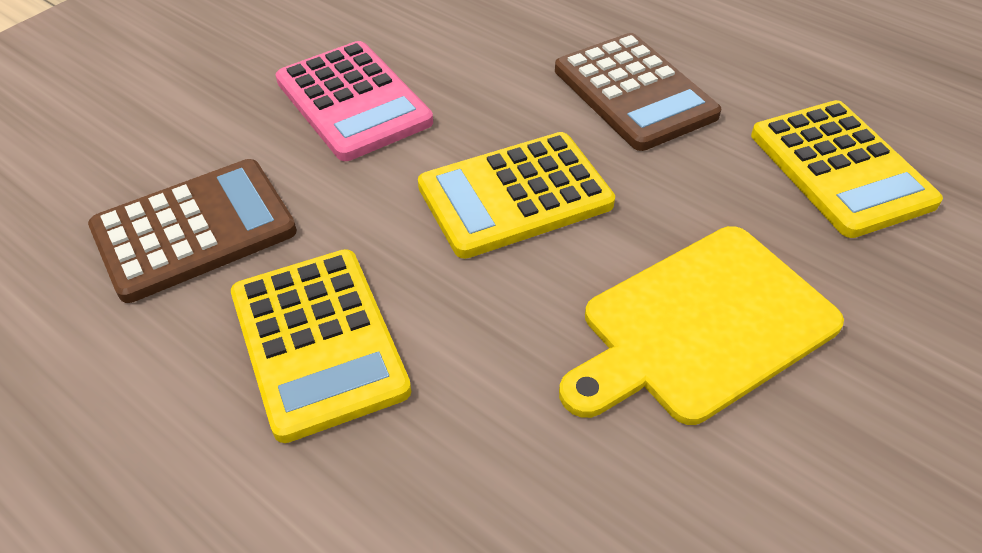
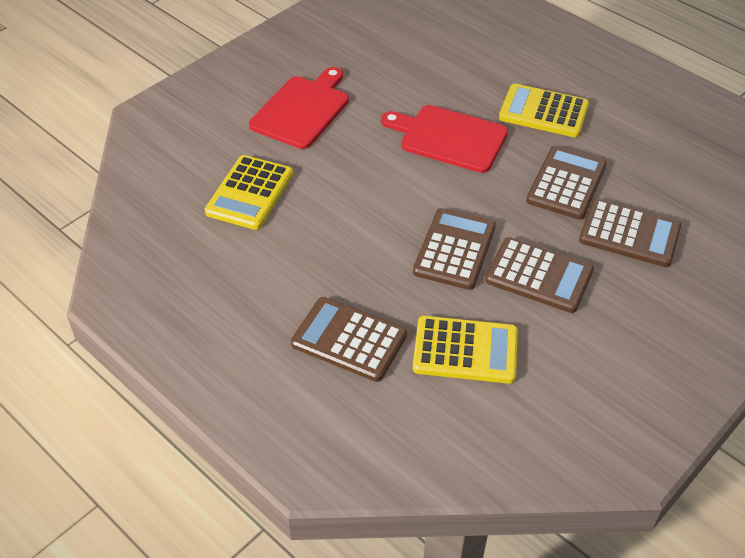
brown calculator: 2 -> 5
pink calculator: 1 -> 0
red cutting board: 0 -> 2
yellow cutting board: 1 -> 0

